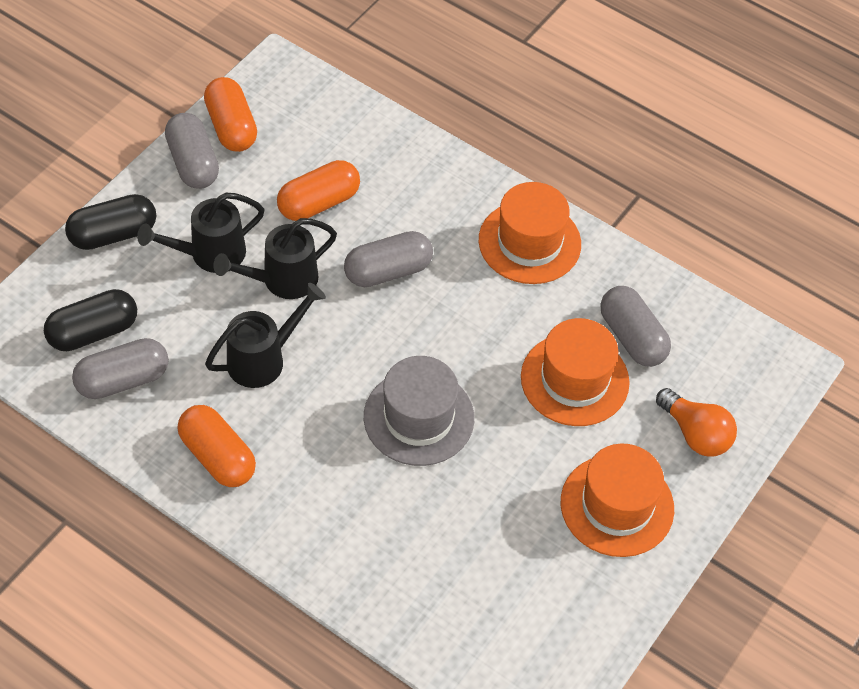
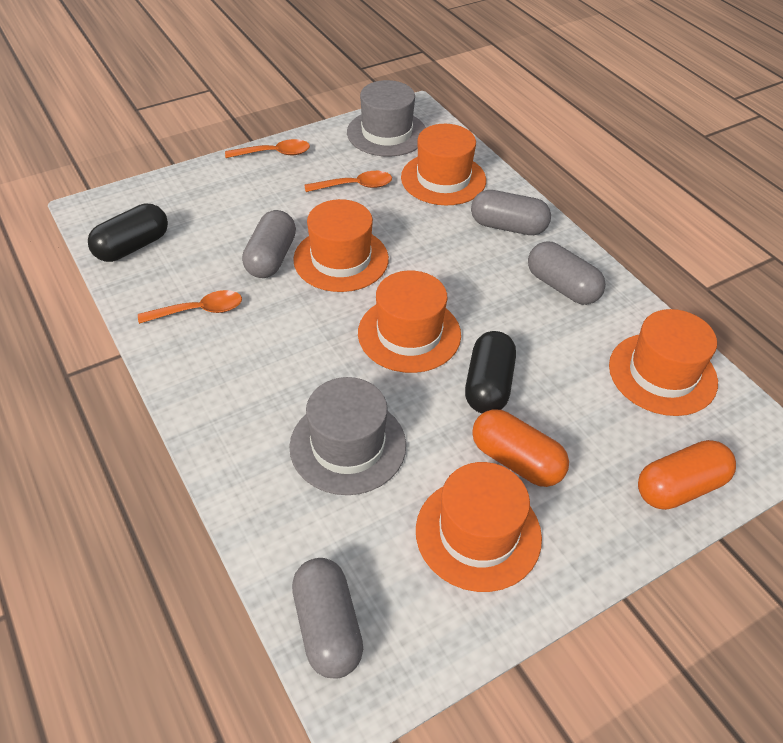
black watering can: 3 -> 0
grey hat: 1 -> 2
orange capsule: 3 -> 2
orange hat: 3 -> 5
orange light bulb: 1 -> 0
orange spoon: 0 -> 3

